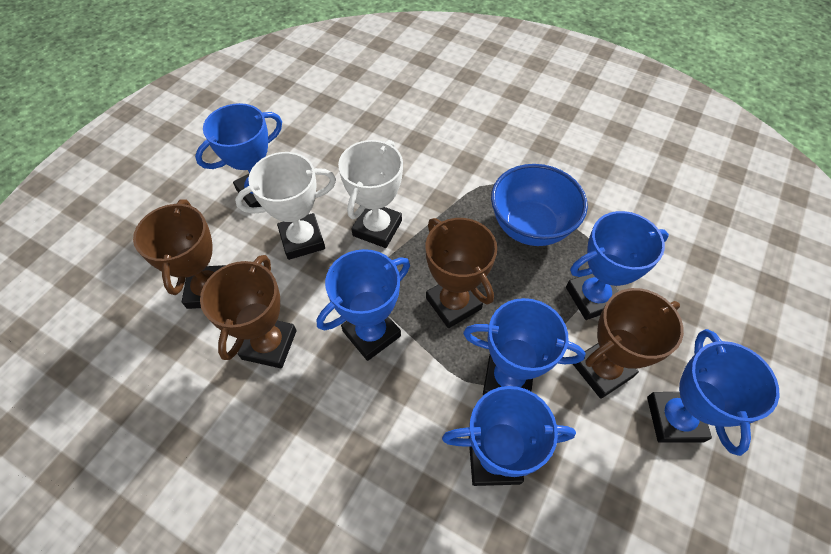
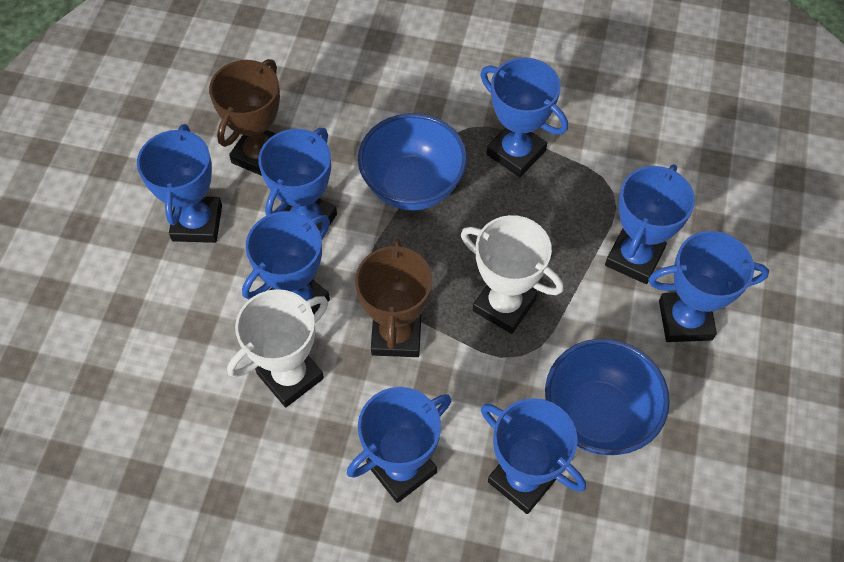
blue bowl: 1 -> 2
blue trophy: 6 -> 8
brown trophy: 4 -> 2

